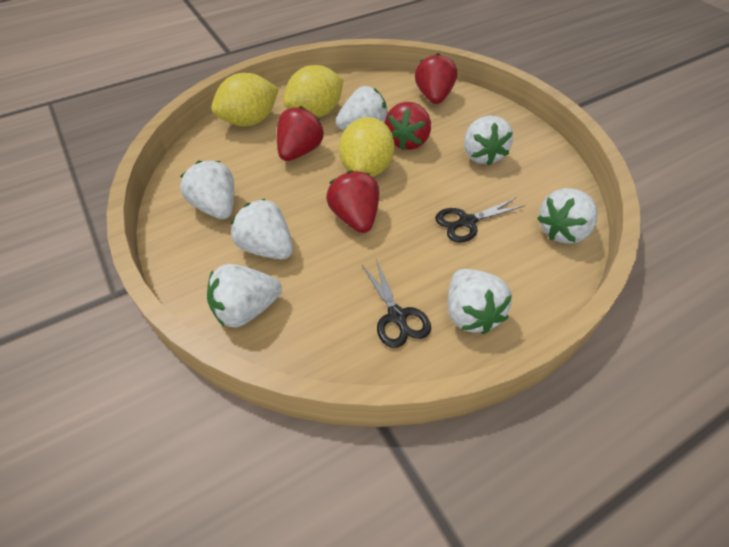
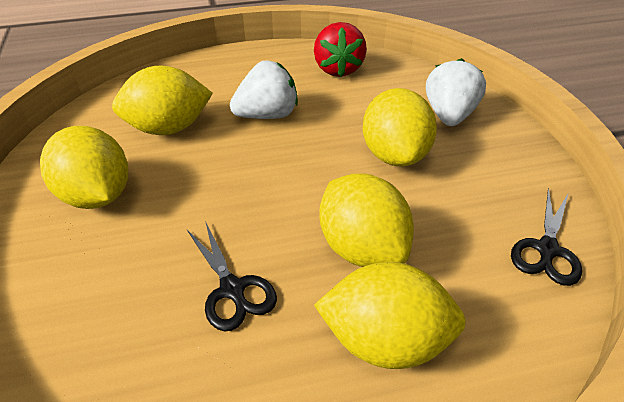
red strawberry: 4 -> 1
white strawberry: 7 -> 2
yellow lemon: 3 -> 5

